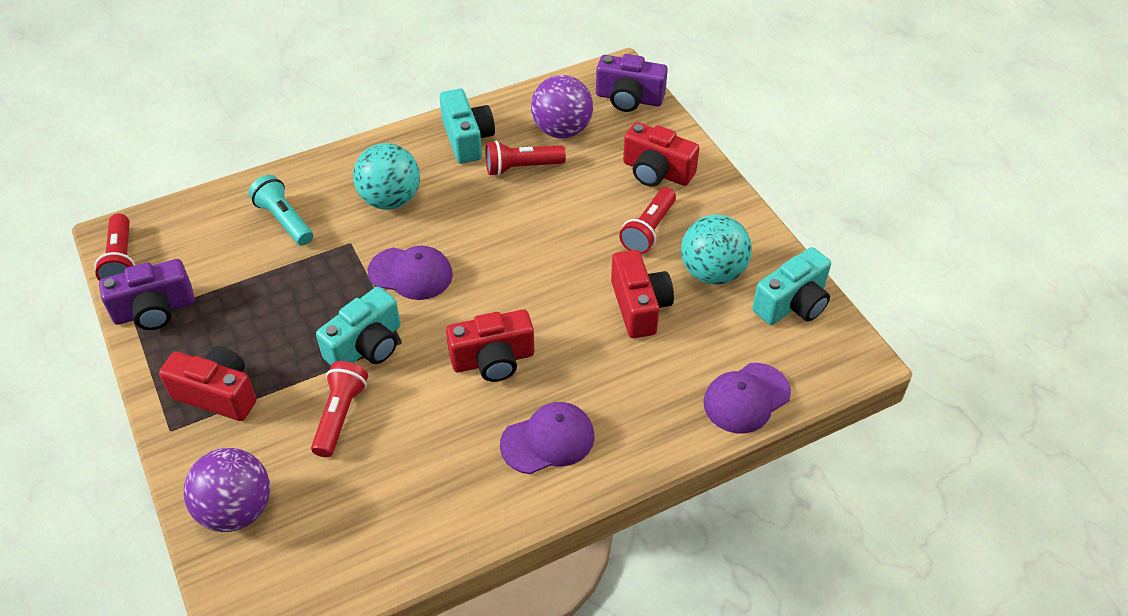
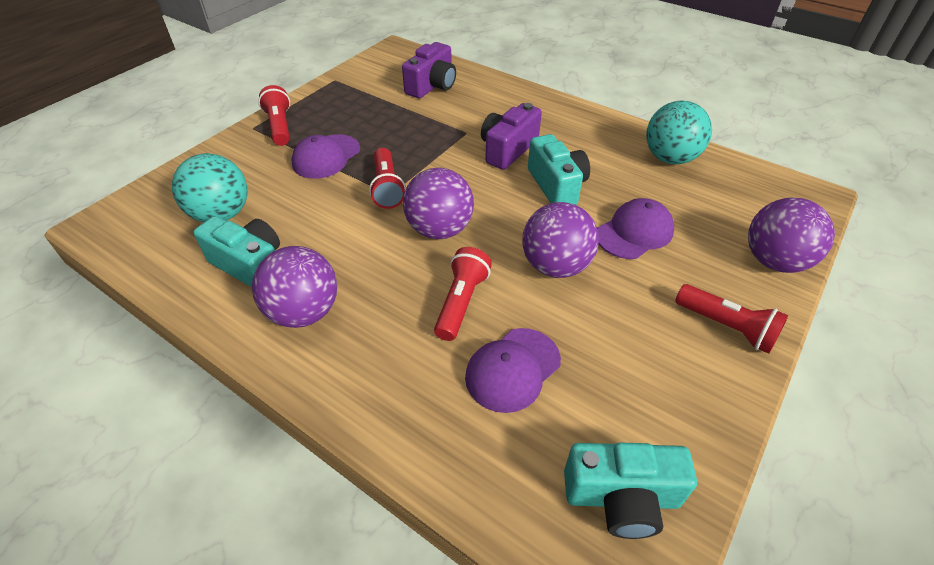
purple ball: 2 -> 4
red camera: 4 -> 0
turquoise flashlight: 1 -> 0

